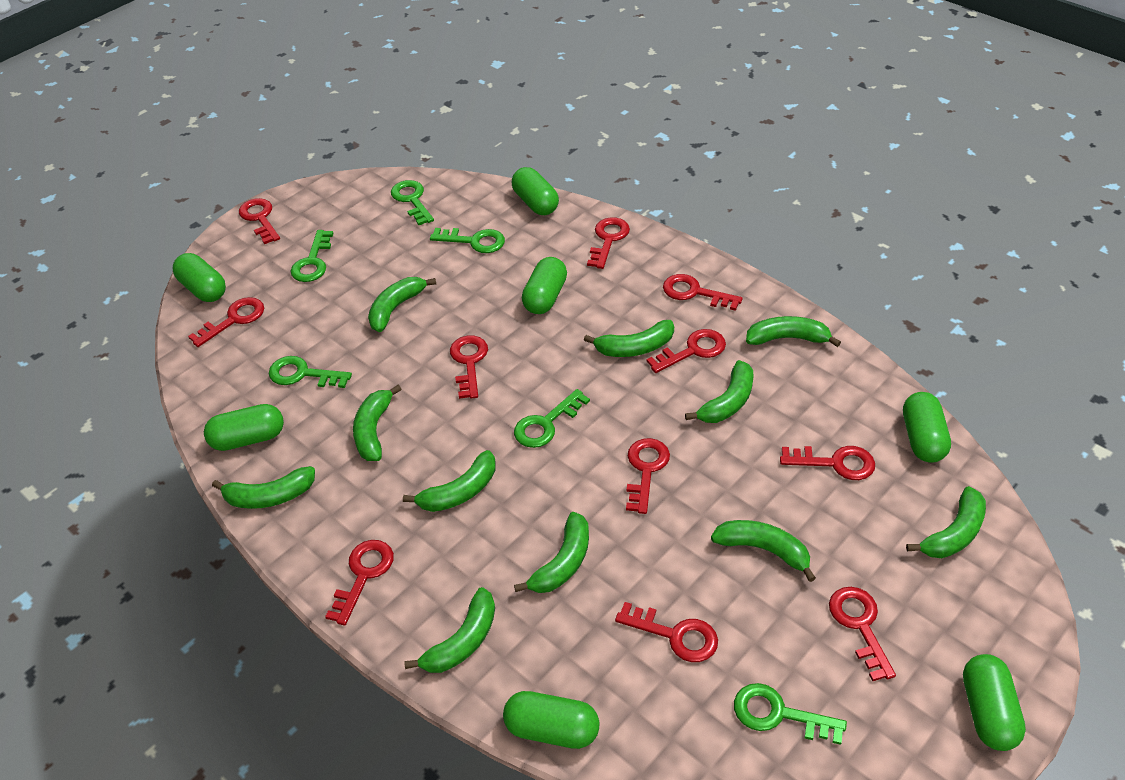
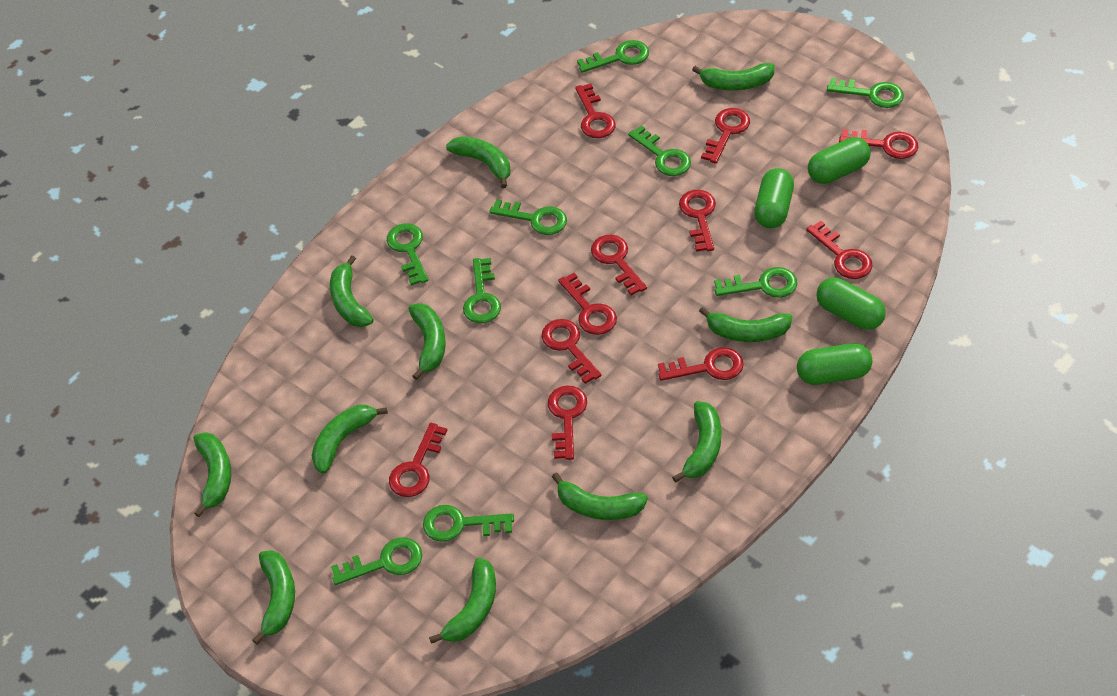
green capsule: 7 -> 4
green key: 6 -> 9

